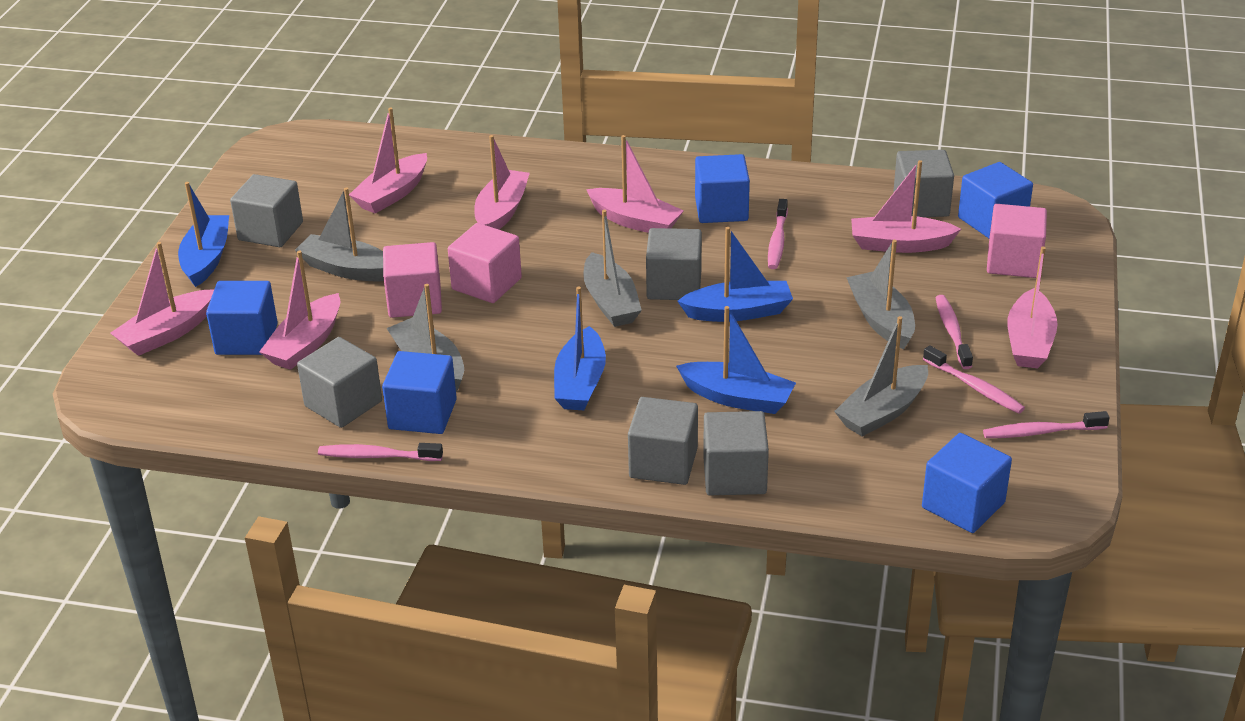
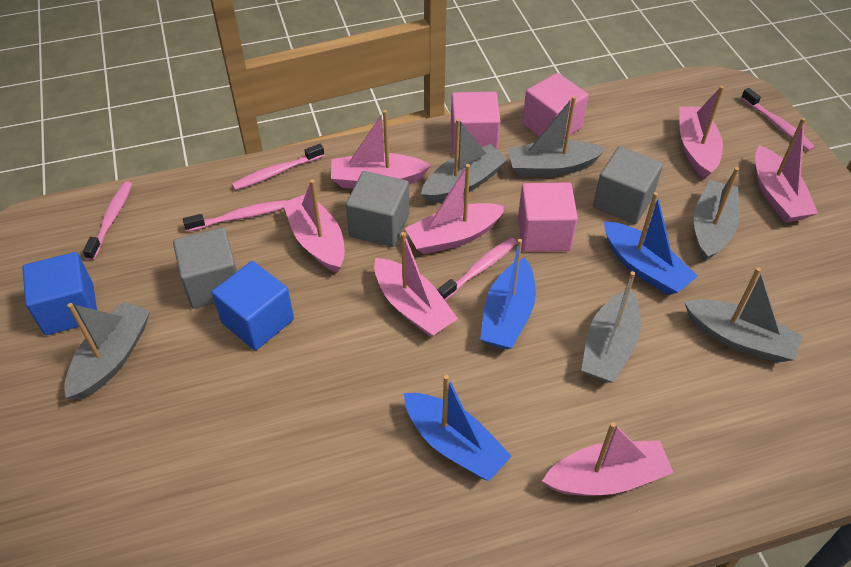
blue boat: 4 -> 3
blue cube: 5 -> 2
grey boat: 5 -> 6
grey cube: 6 -> 3

